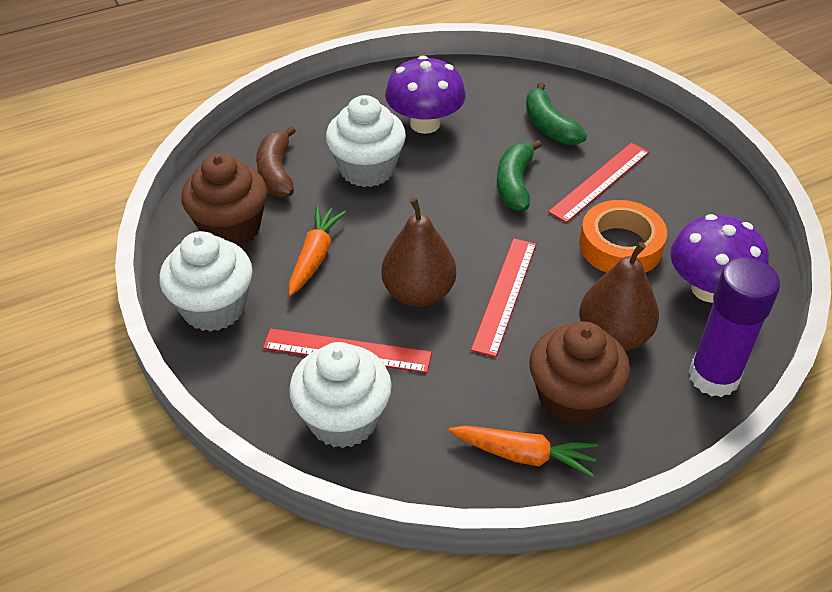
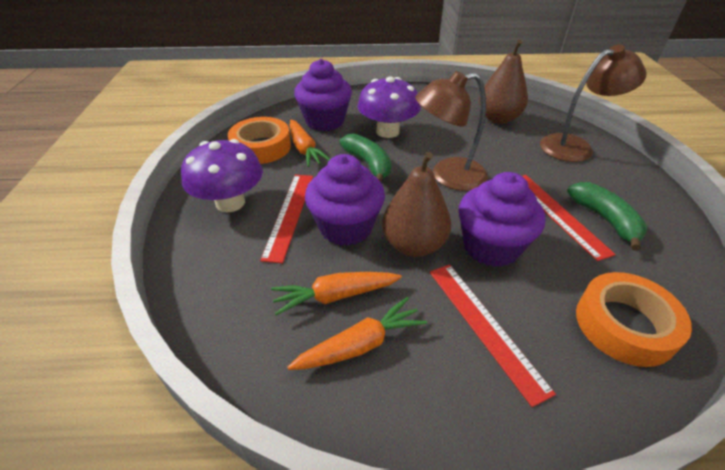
brown banana: 1 -> 0
brown cupcake: 2 -> 0
brown lamp: 0 -> 2
orange carrot: 2 -> 3
orange tape: 1 -> 2
purple cupcake: 0 -> 3
purple glue stick: 1 -> 0
white cupcake: 3 -> 0

